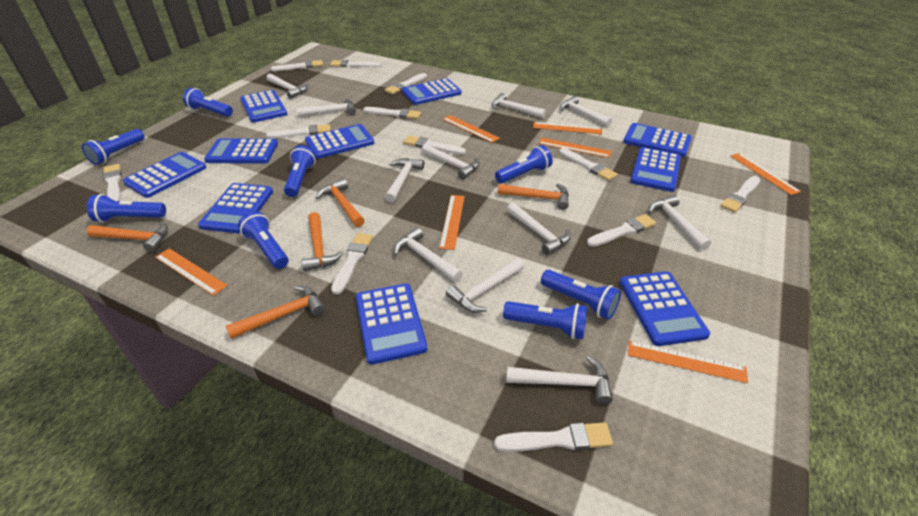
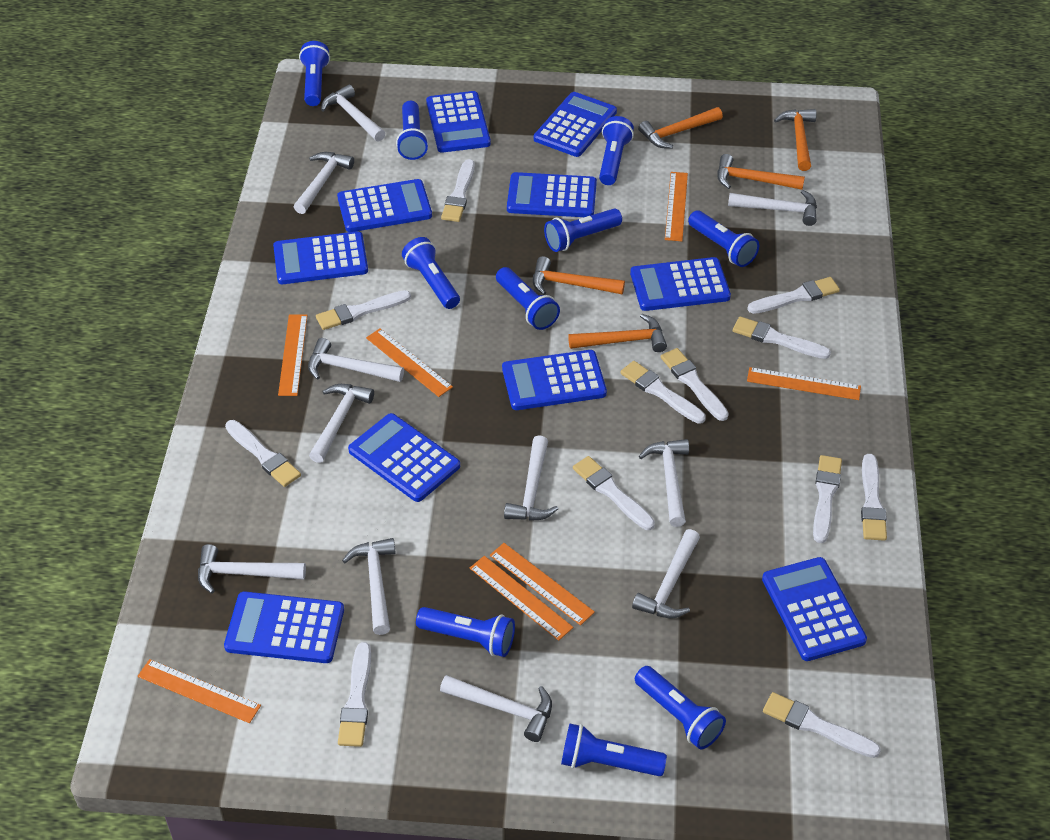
blue flashlight: 8 -> 10

